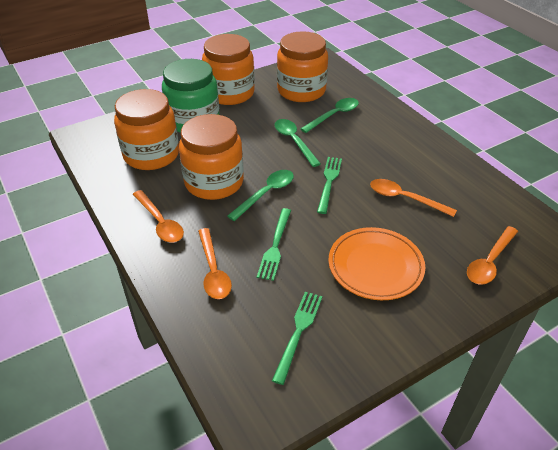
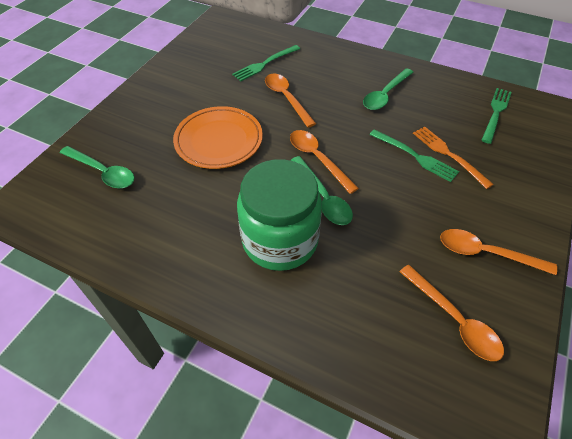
orange fork: 0 -> 1
orange jar: 4 -> 0

